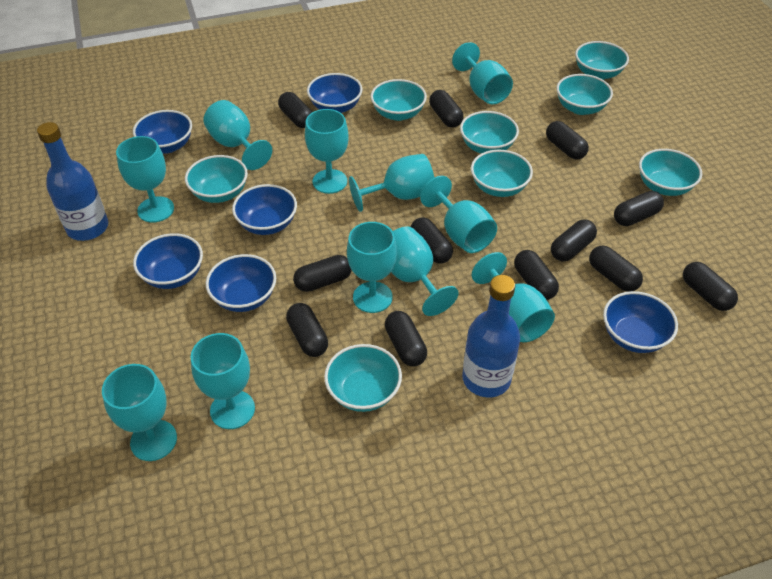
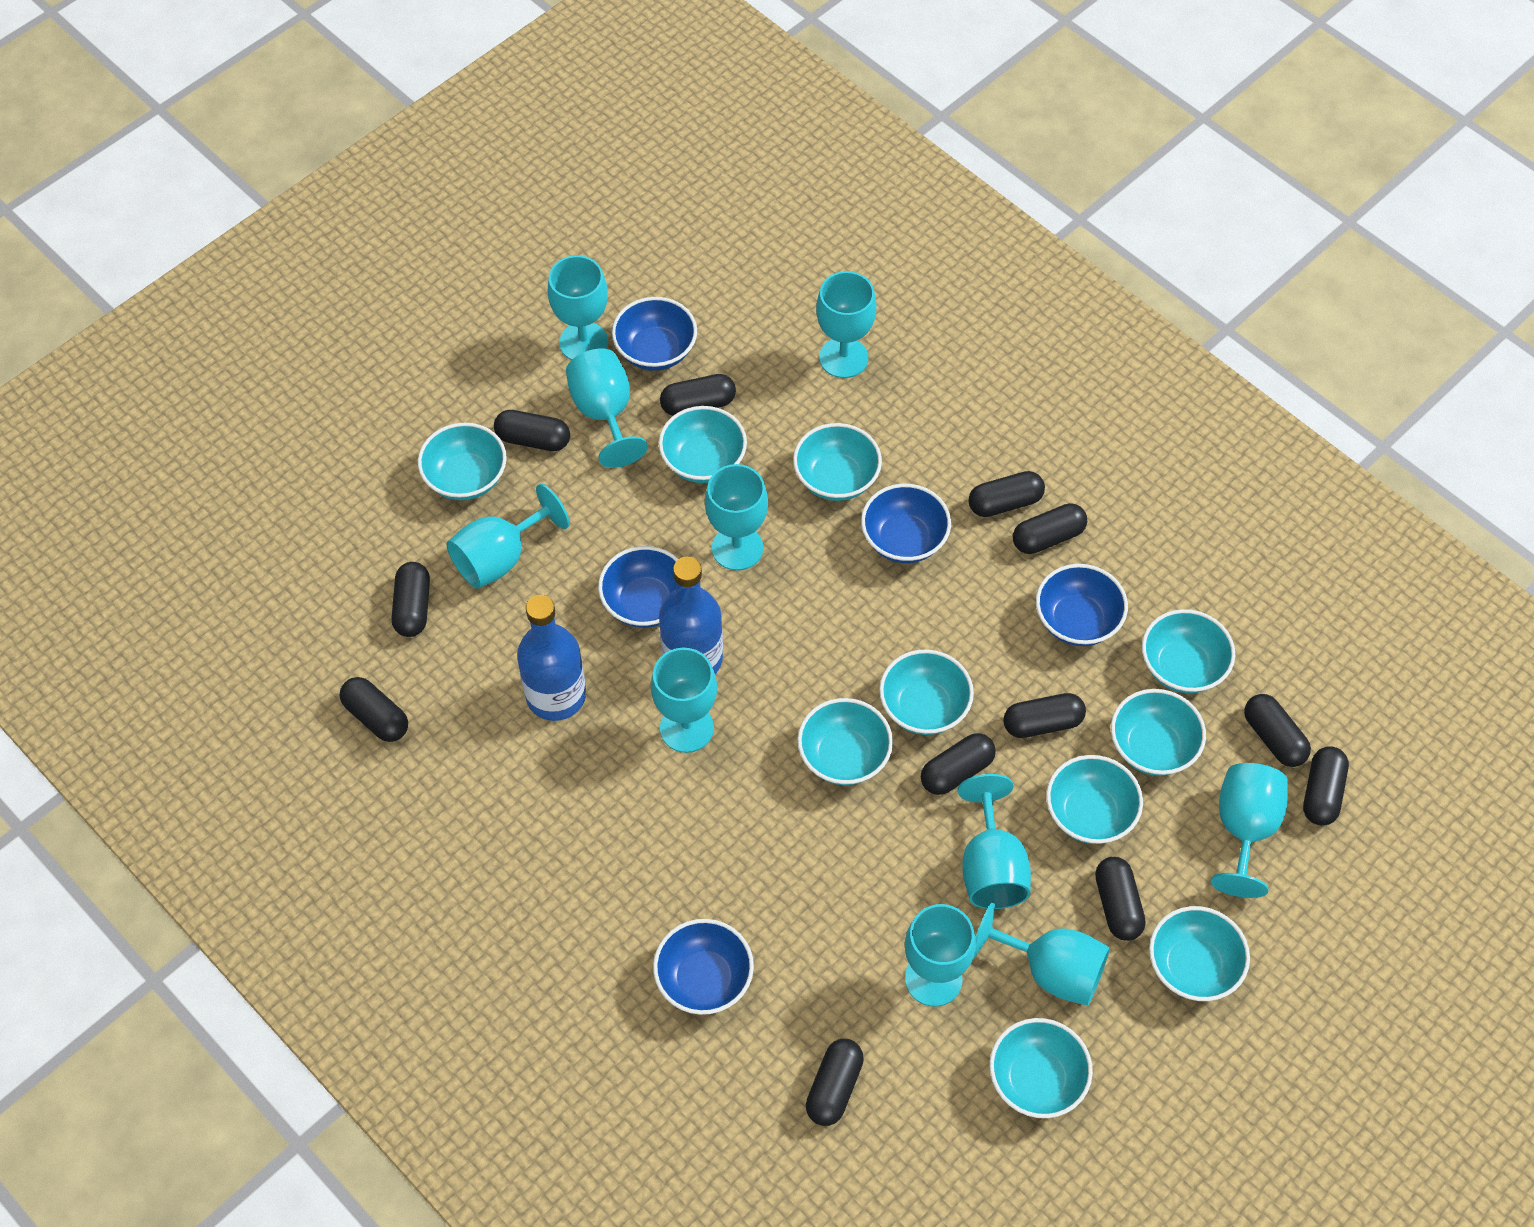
blue bowl: 6 -> 5
turquoise bowl: 8 -> 10
turquoise goblet: 11 -> 10

